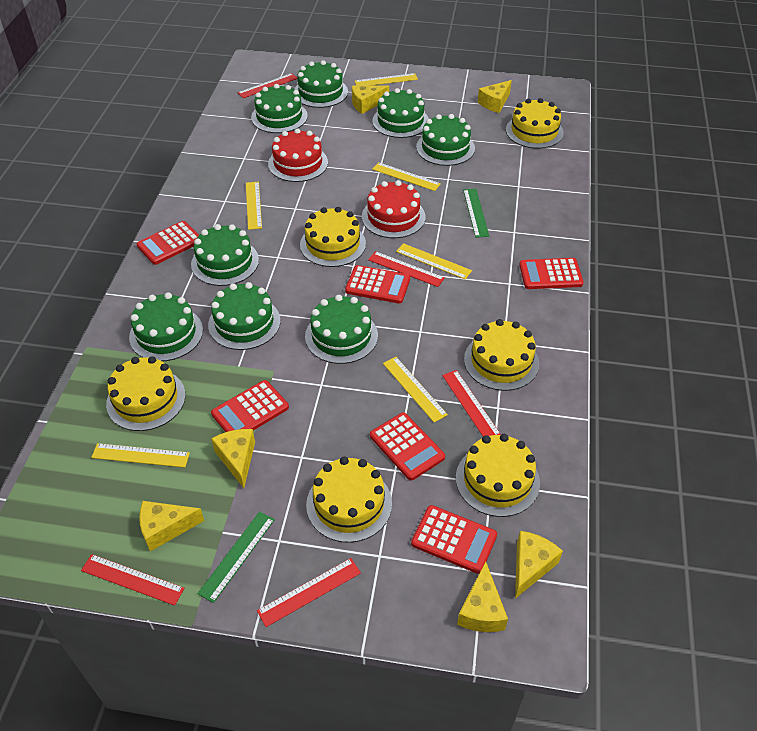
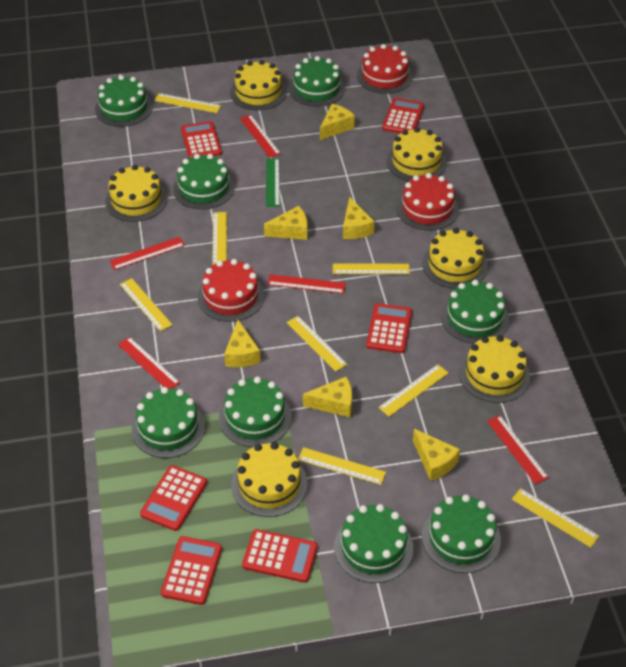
green ruler: 2 -> 1
red cake: 2 -> 3
yellow ruler: 6 -> 8

